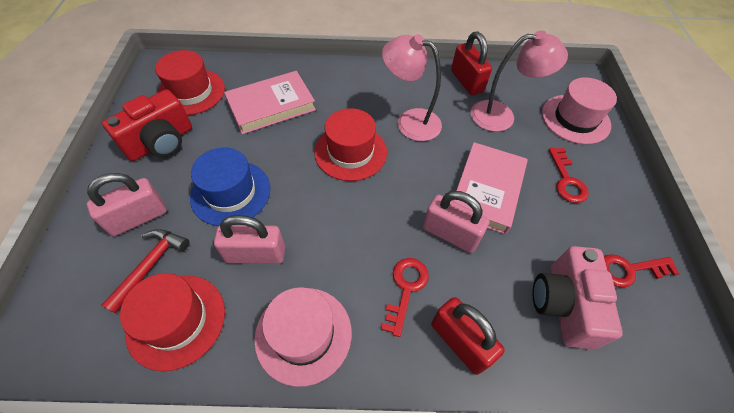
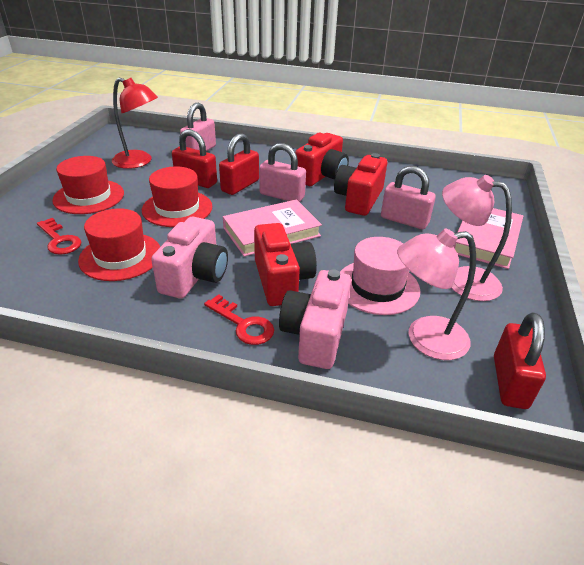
blue hat: 1 -> 0
pink camera: 1 -> 2
pink hat: 2 -> 1
red camera: 1 -> 3
red hammer: 1 -> 0
red key: 3 -> 2
red lamp: 0 -> 1
red padlock: 2 -> 3

